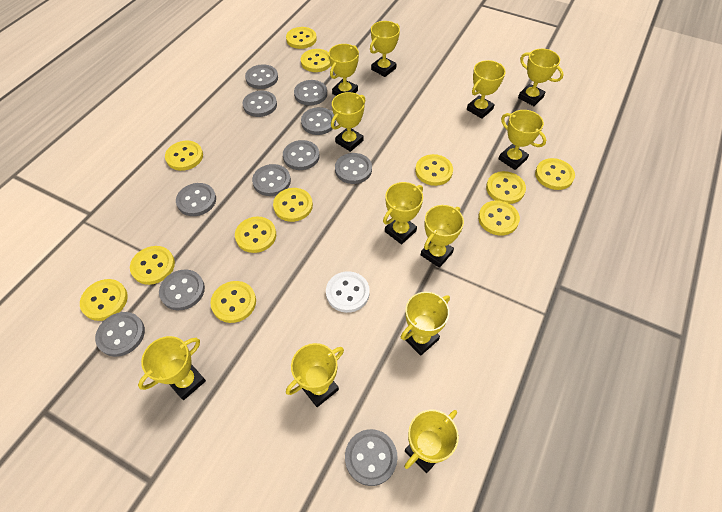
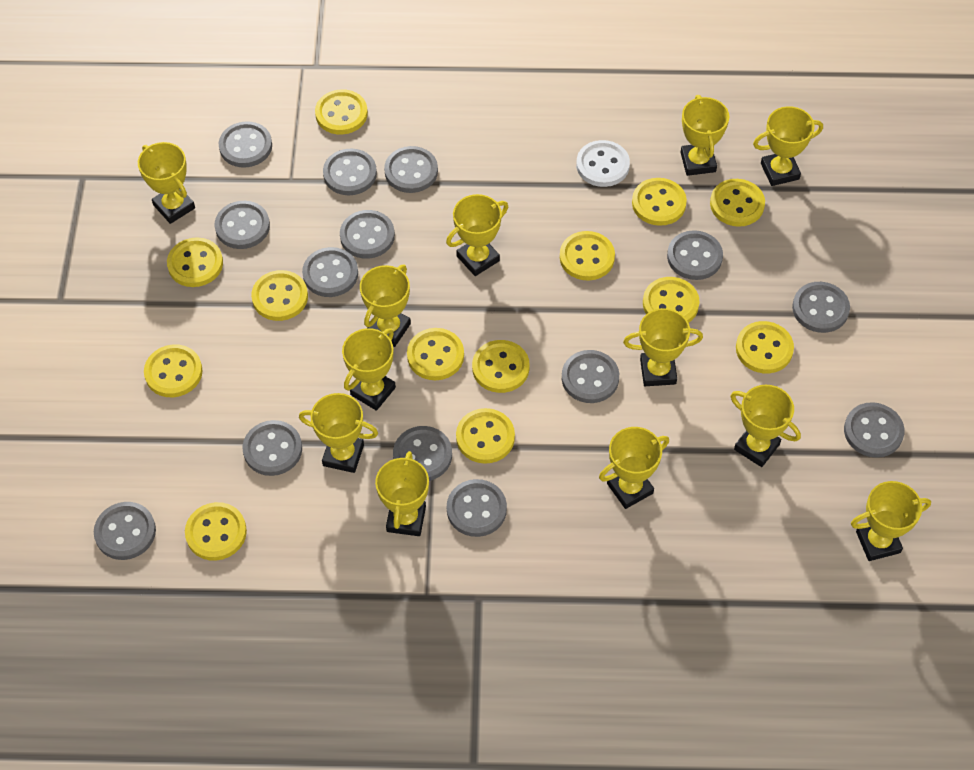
grey button: 11 -> 14
yellow button: 12 -> 13

